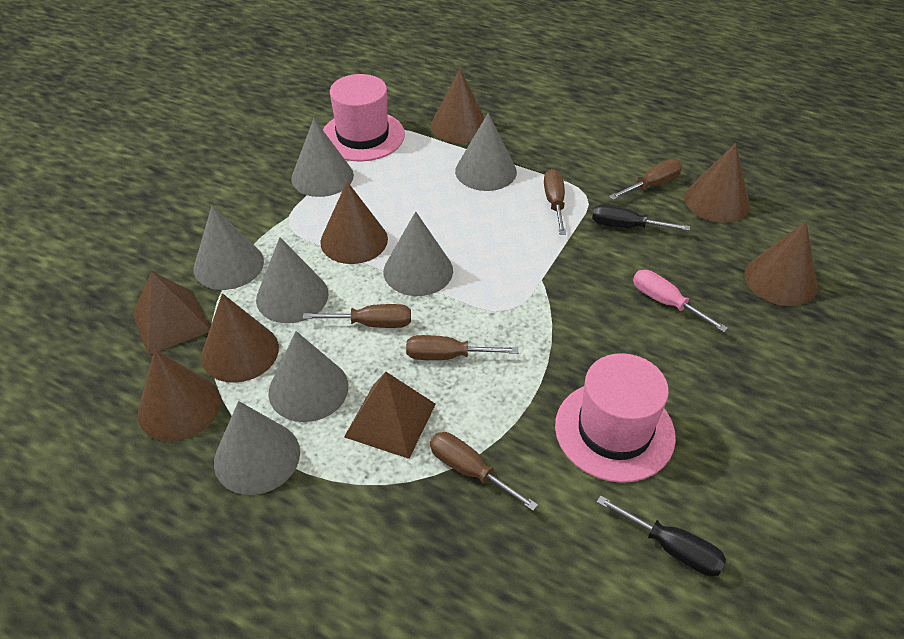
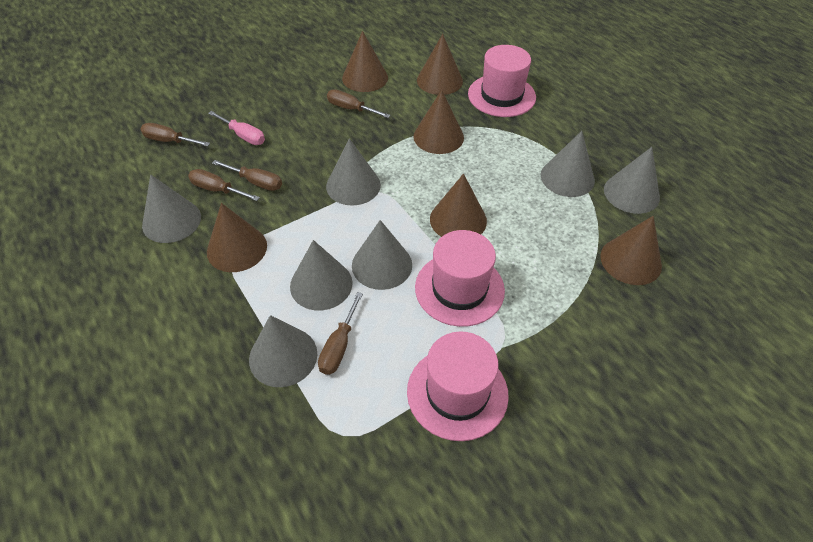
black screwdriver: 2 -> 0
brown pyramid: 2 -> 0
pink hat: 2 -> 3

